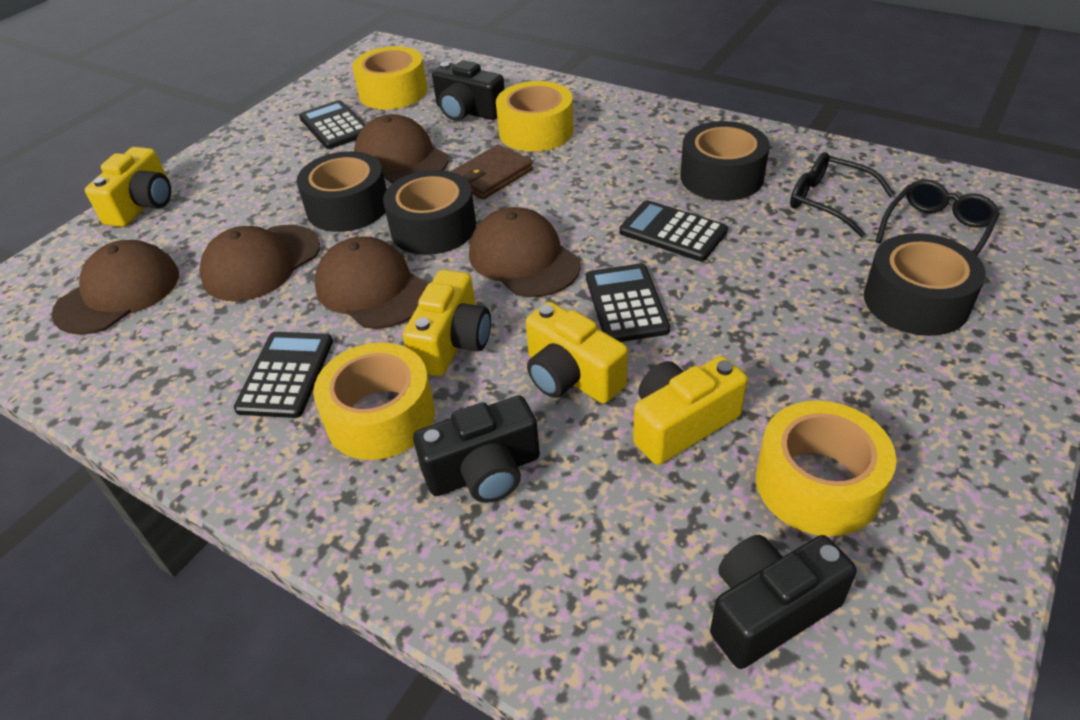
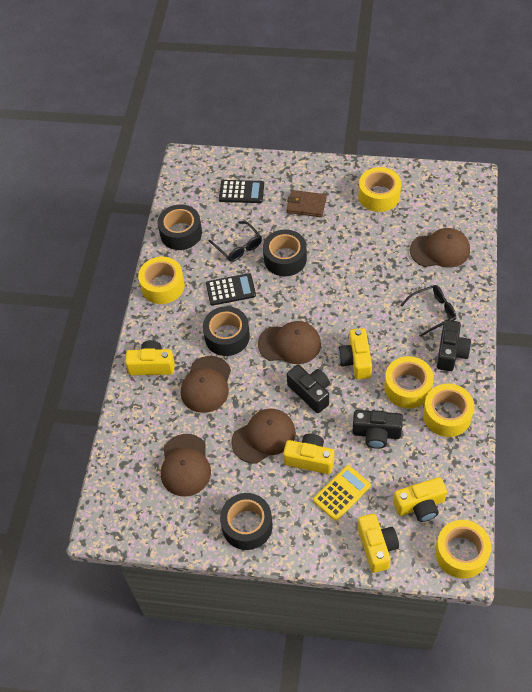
black calculator: 4 -> 2
yellow calculator: 0 -> 1
yellow camera: 4 -> 5
yellow tape: 4 -> 5

